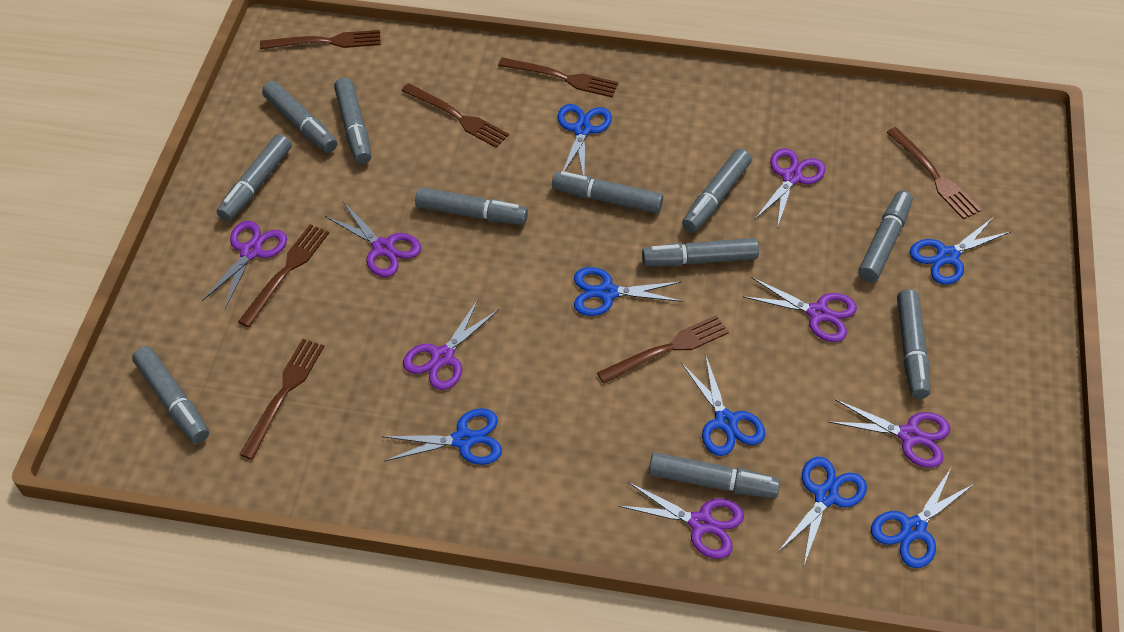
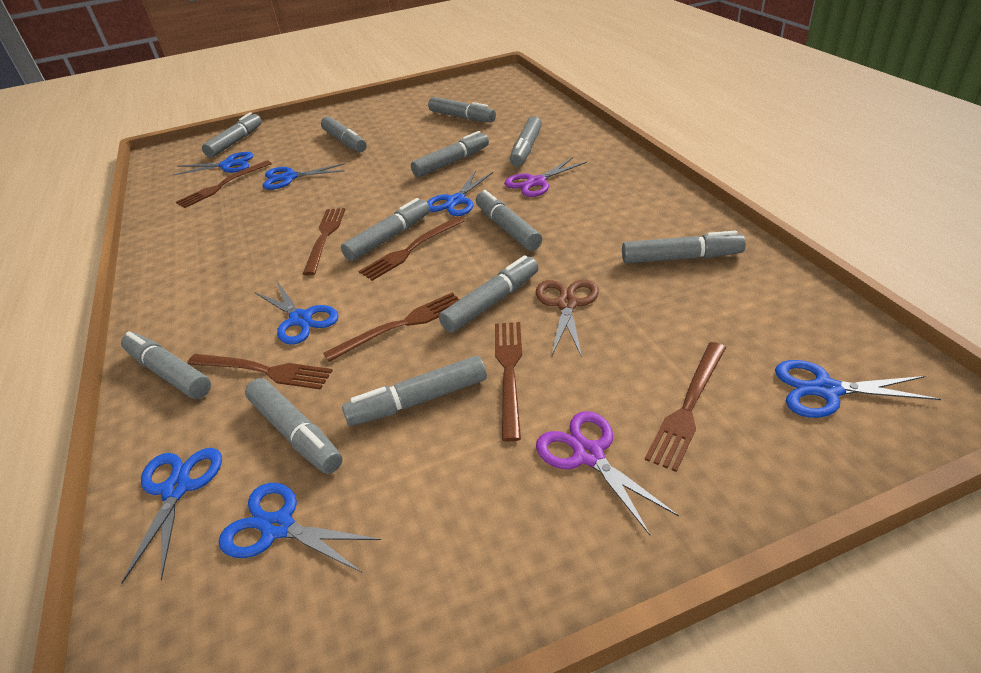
brown scissors: 0 -> 1
grey marker: 11 -> 12
purple scissors: 7 -> 2

